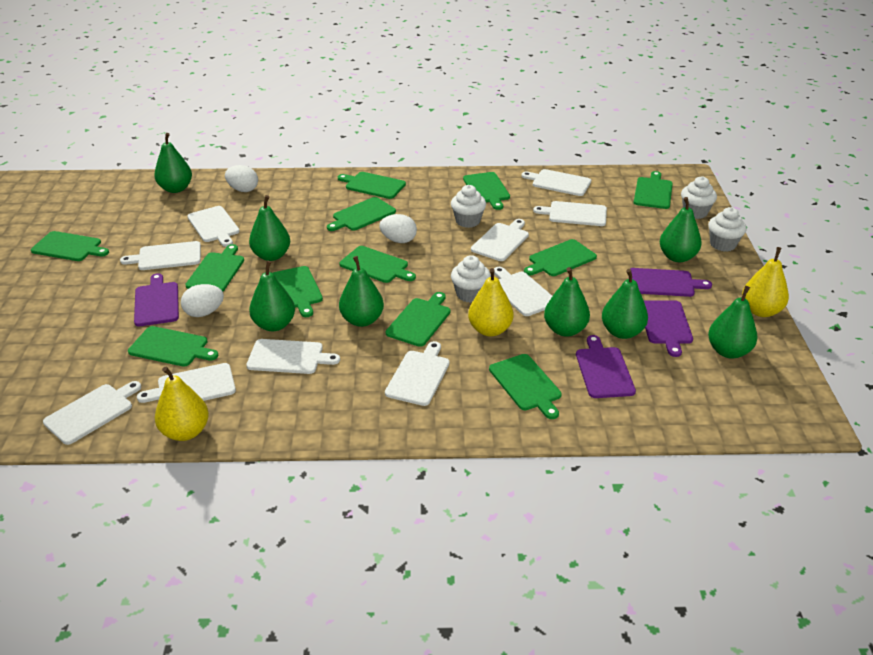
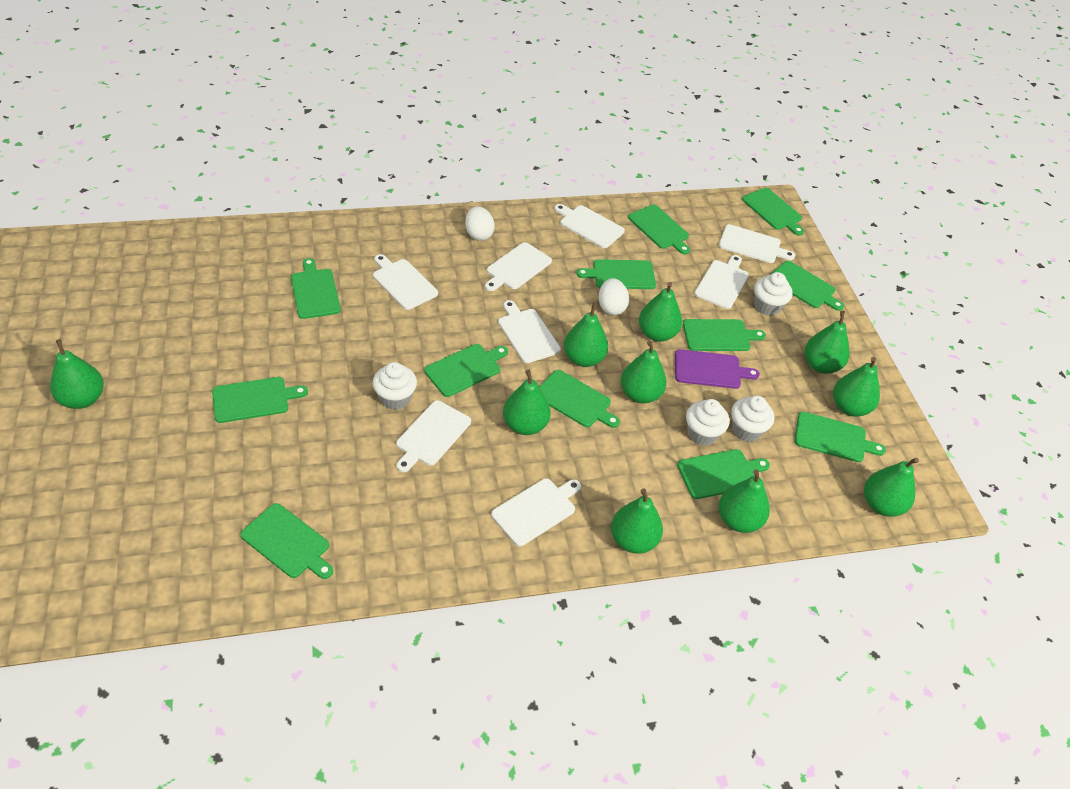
green pear: 8 -> 10
purple cutting board: 4 -> 1
white cutting board: 10 -> 8
white egg: 3 -> 2
yellow pear: 3 -> 0

